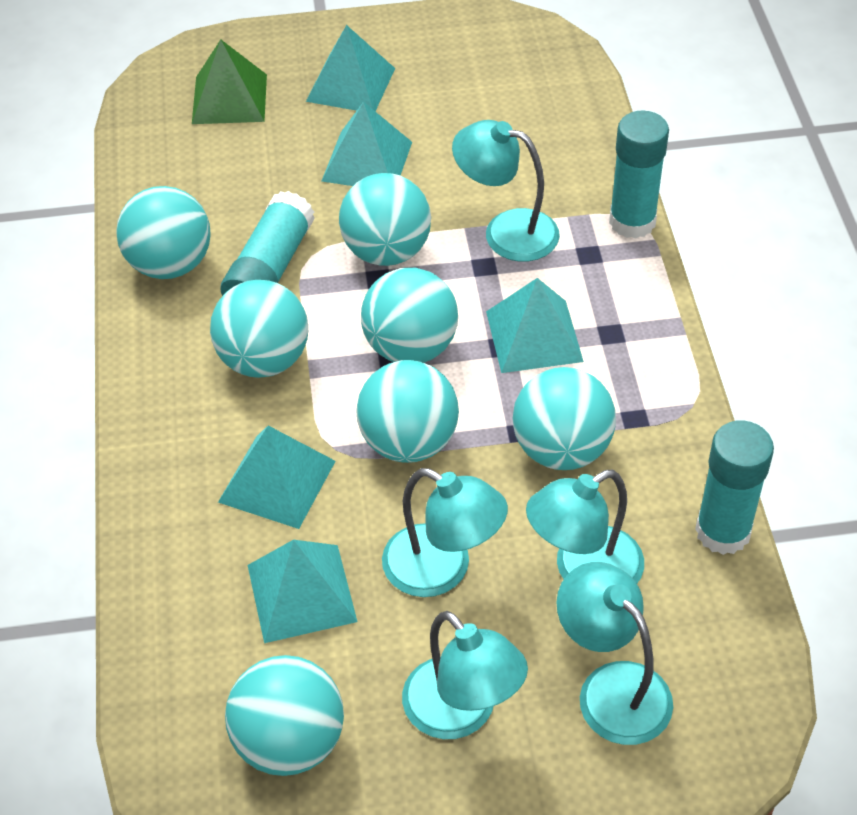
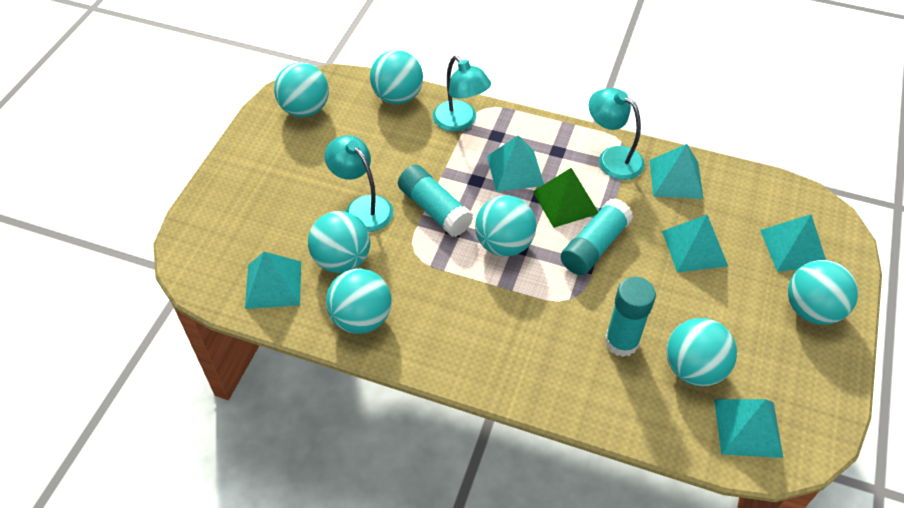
turquoise lamp: 5 -> 3
turquoise pyramid: 5 -> 6

